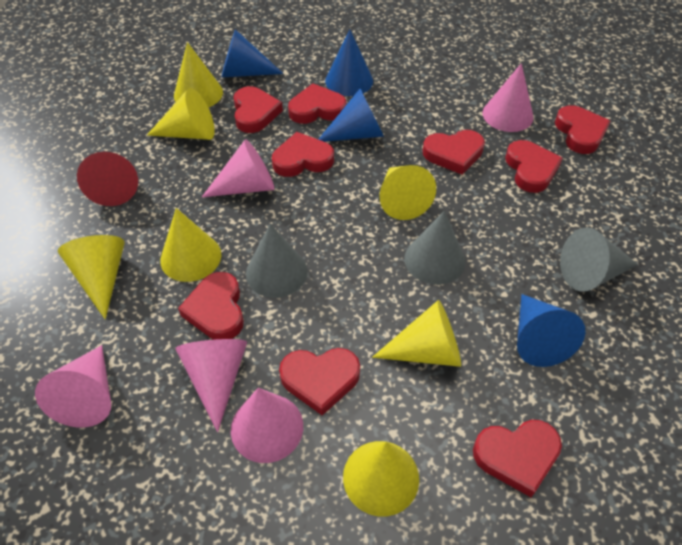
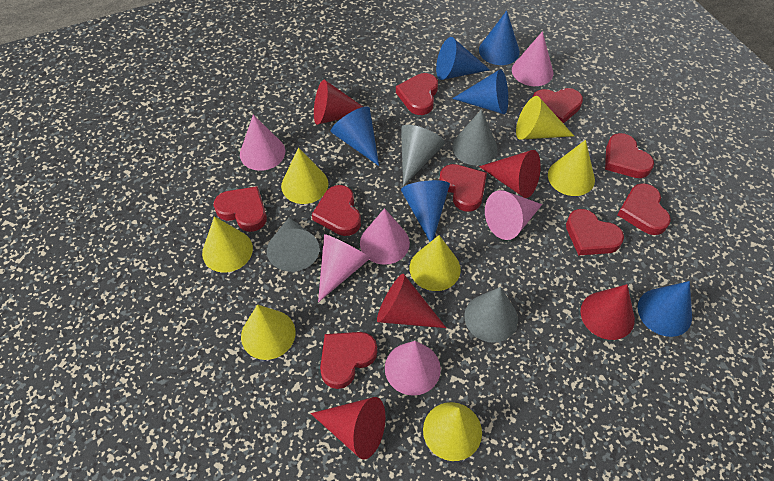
blue cone: 4 -> 6
grey cone: 3 -> 4
pink cone: 5 -> 6
red cone: 1 -> 5

